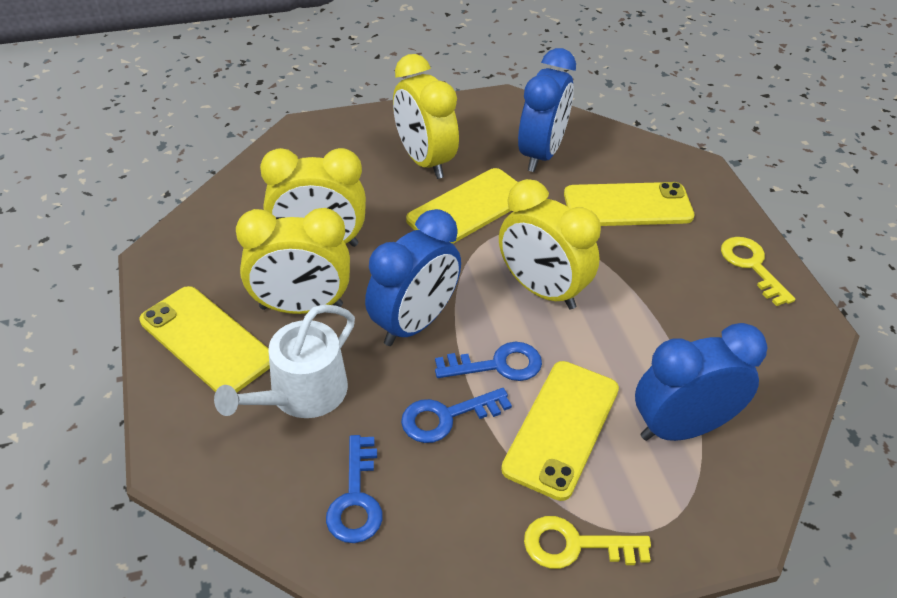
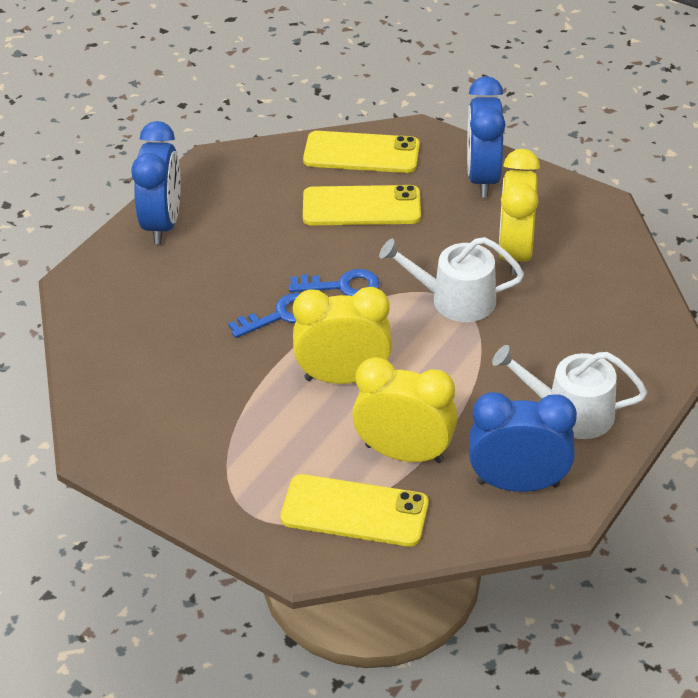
blue key: 3 -> 2
white watering can: 1 -> 2
yellow clock: 4 -> 3
yellow key: 2 -> 0
yellow phone: 4 -> 3

